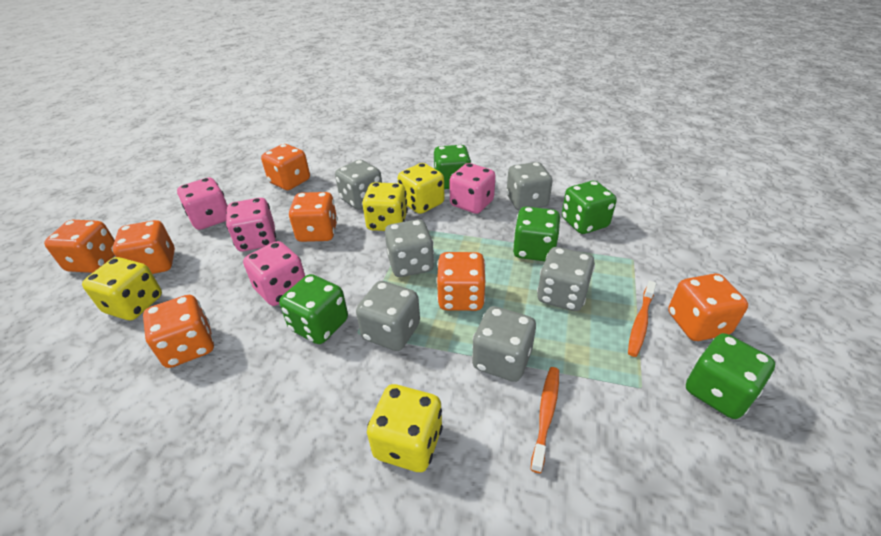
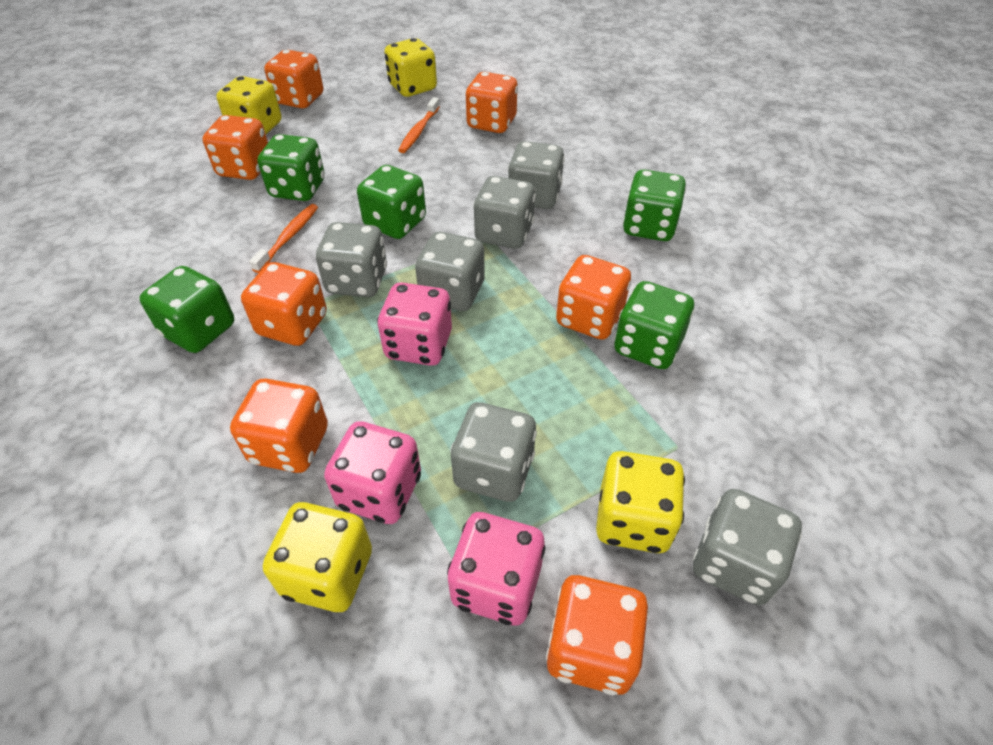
pink dice: 4 -> 3

